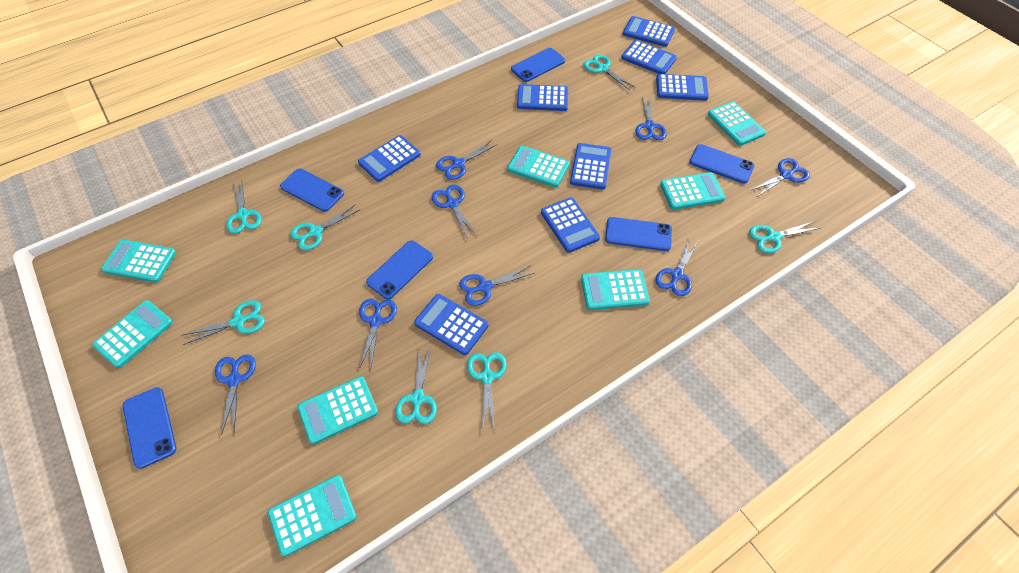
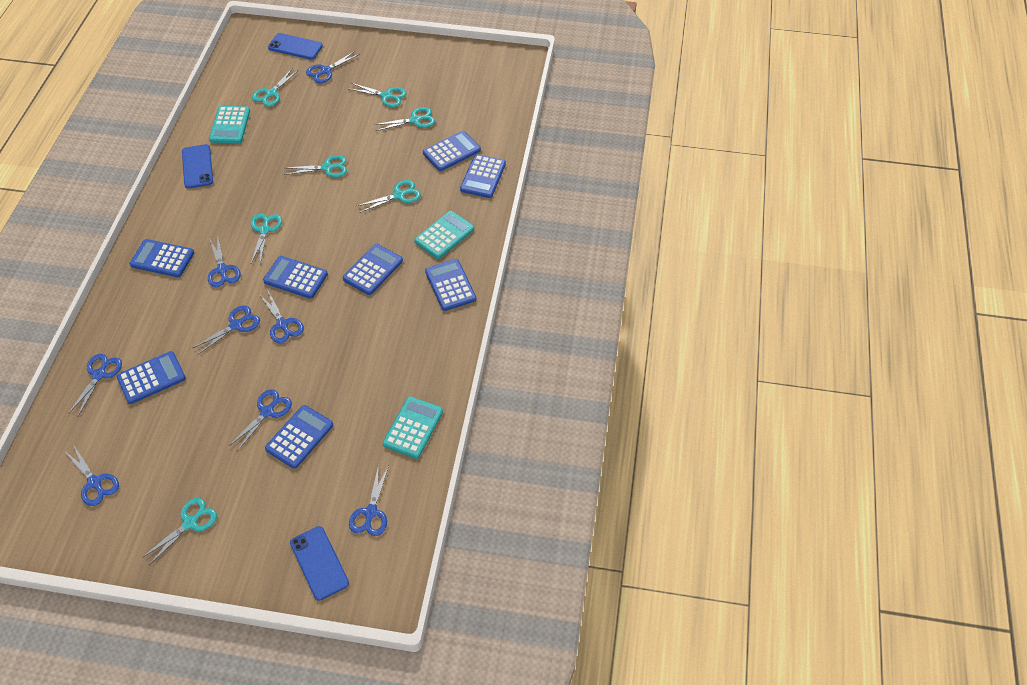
blue phone: 6 -> 3
turquoise calculator: 8 -> 3

